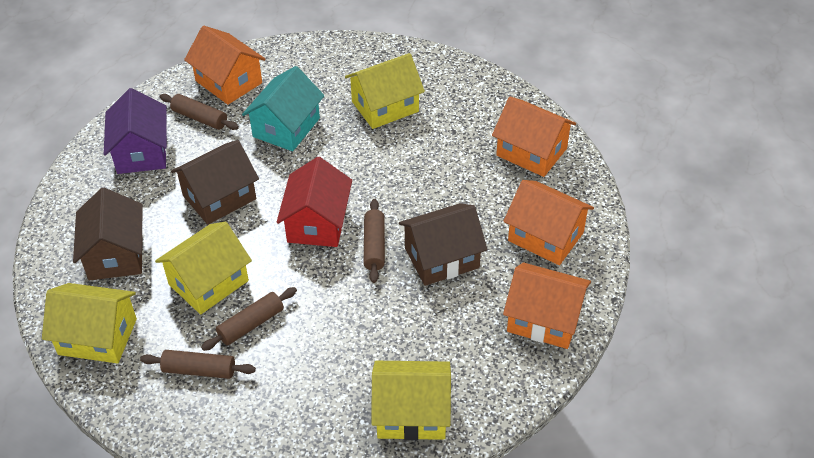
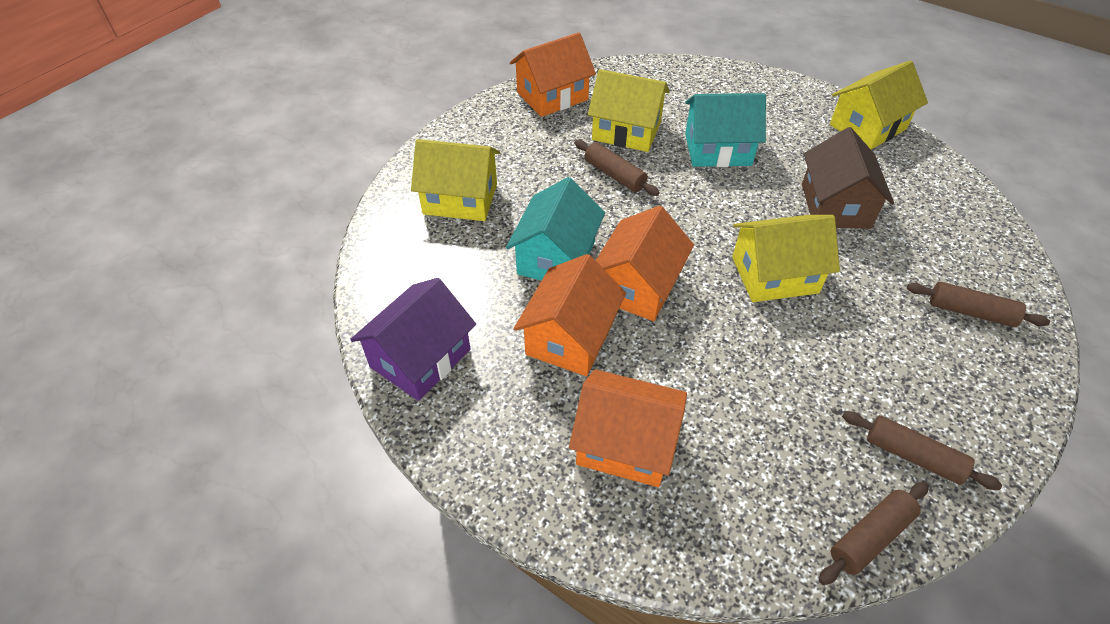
brown house: 3 -> 1
red house: 1 -> 0
turquoise house: 1 -> 2

